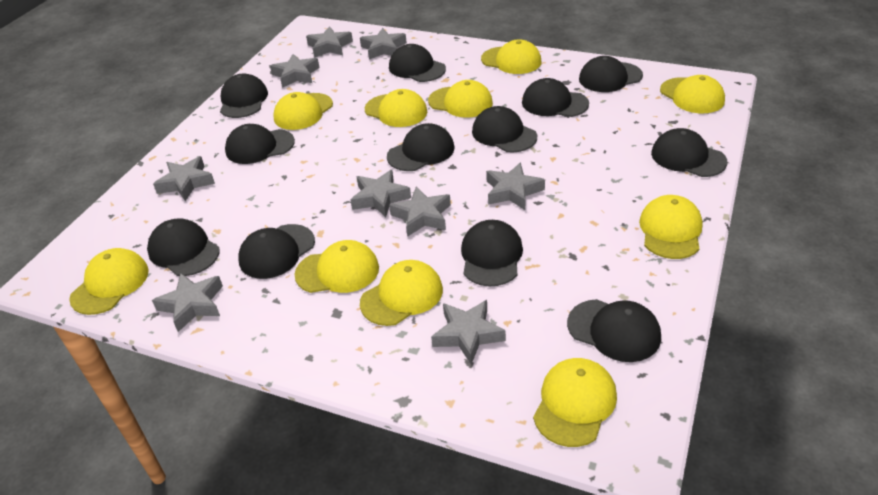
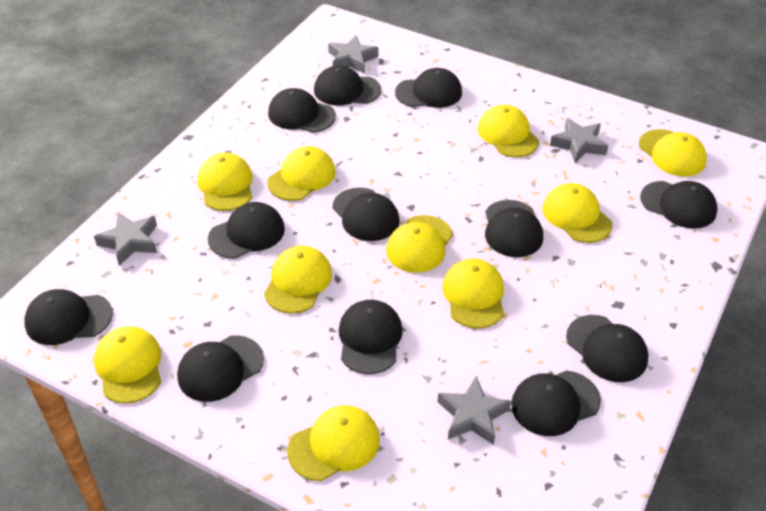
grey star: 9 -> 4

